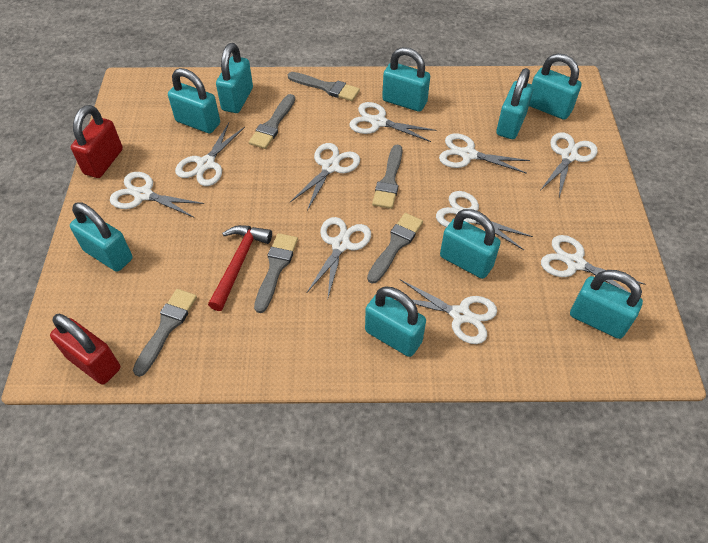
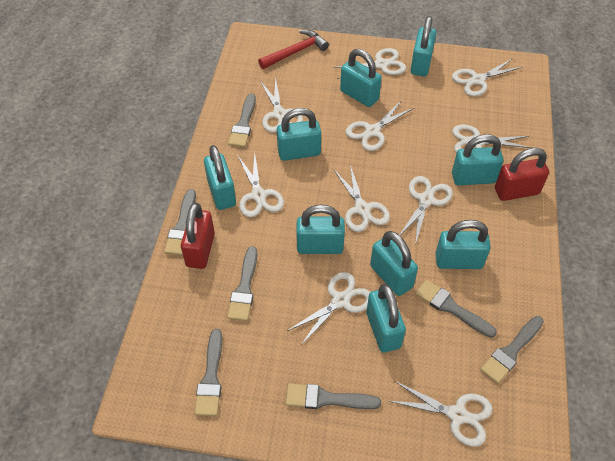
grey brush: 6 -> 7

